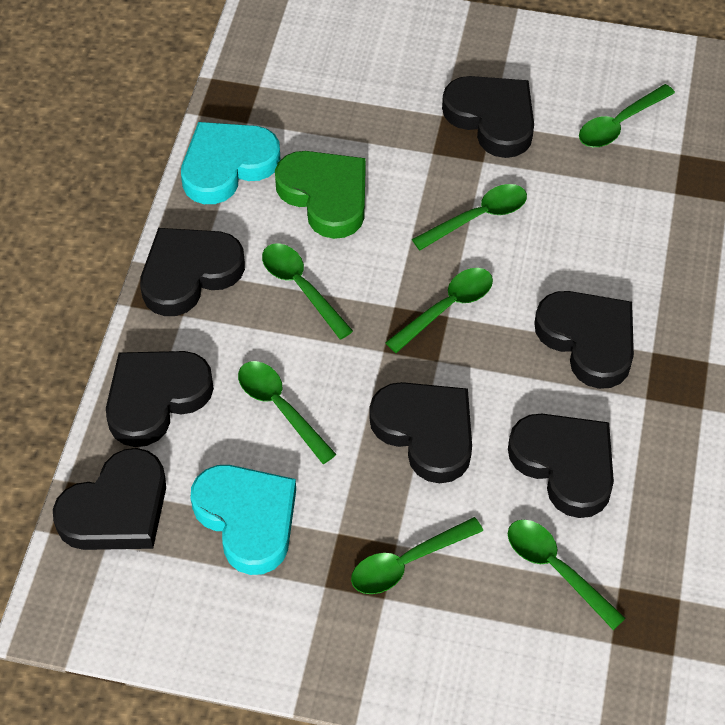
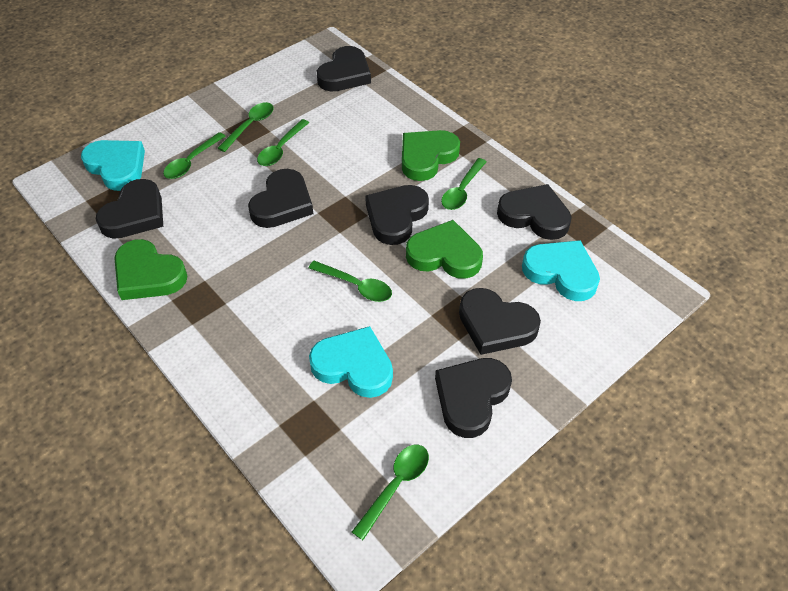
green heart: 1 -> 3
green spoon: 7 -> 6
turquoise heart: 2 -> 3

